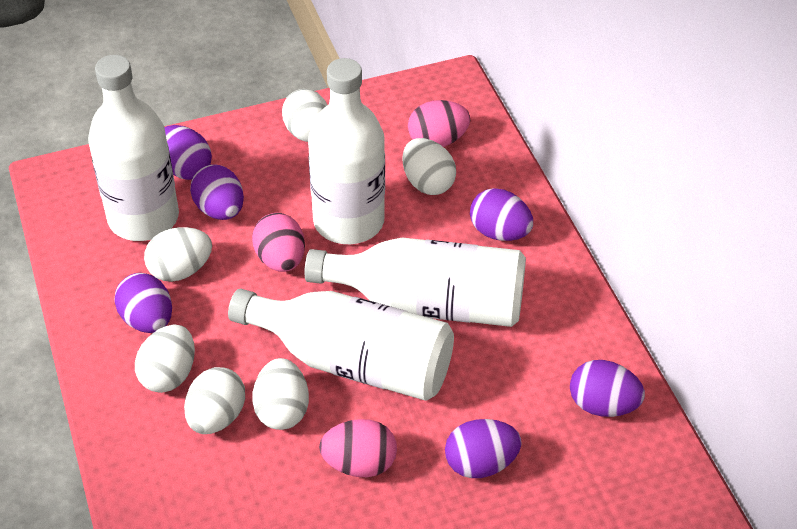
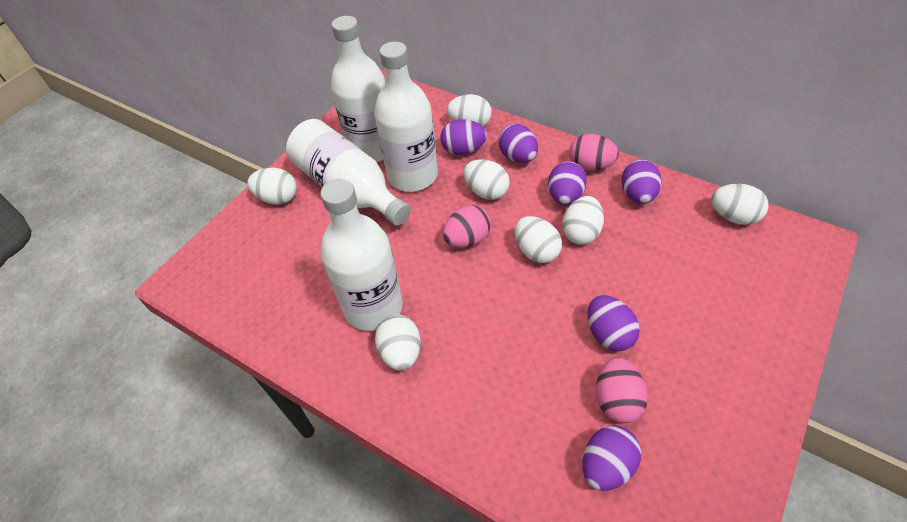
white egg: 6 -> 7

